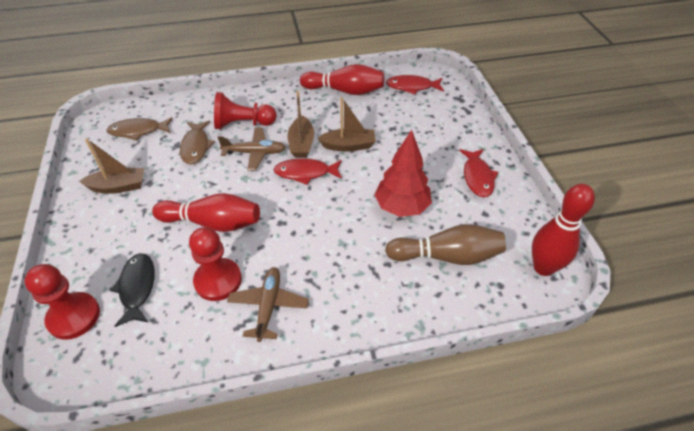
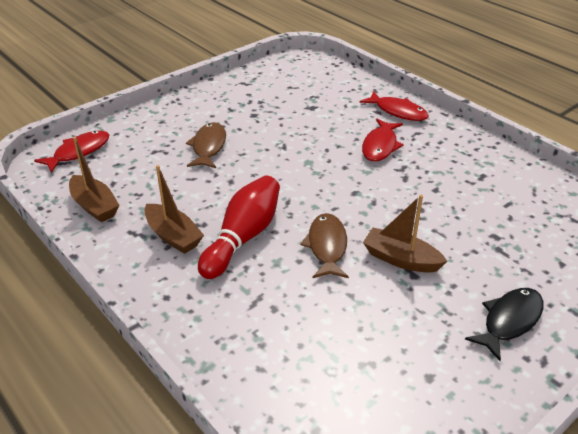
brown bowling pin: 1 -> 0
brown plane: 2 -> 0
red bowling pin: 3 -> 1
red pawn: 3 -> 0
red tree: 1 -> 0

